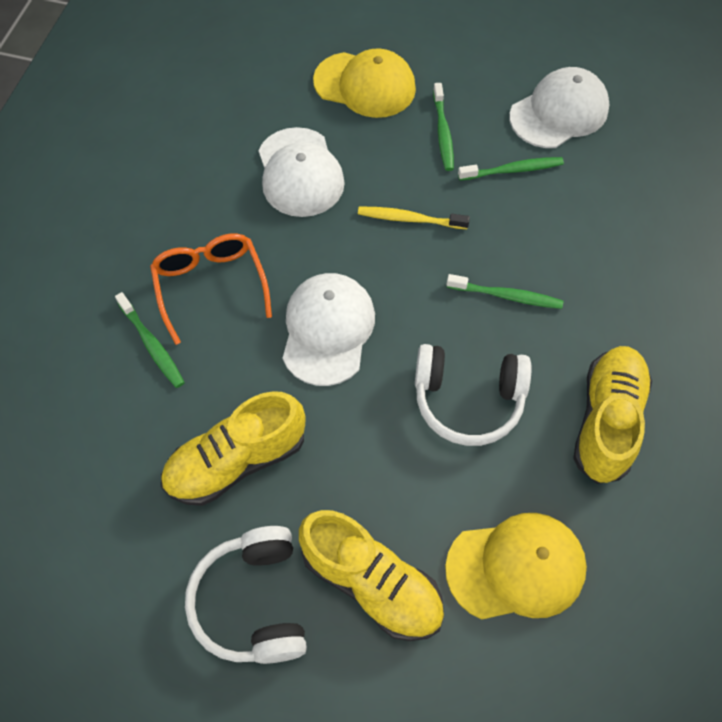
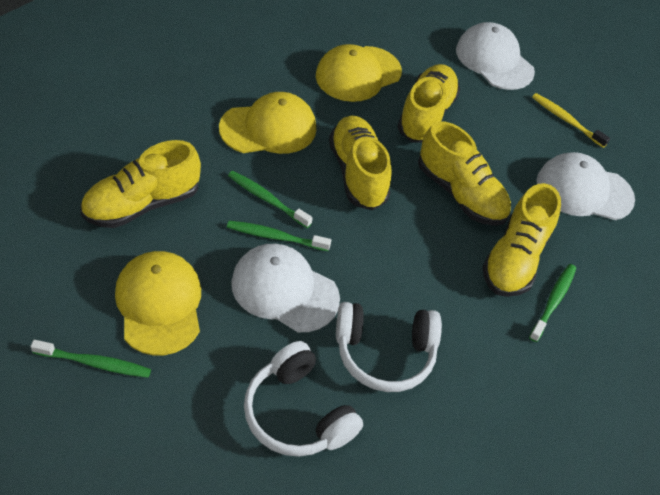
orange glasses: 1 -> 0
yellow cap: 2 -> 3
yellow shoe: 3 -> 5

